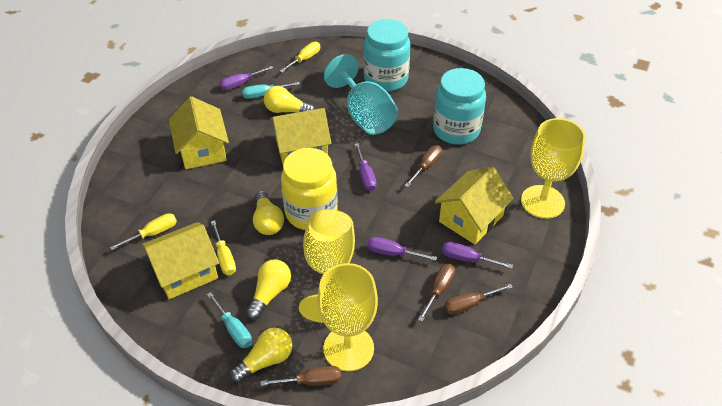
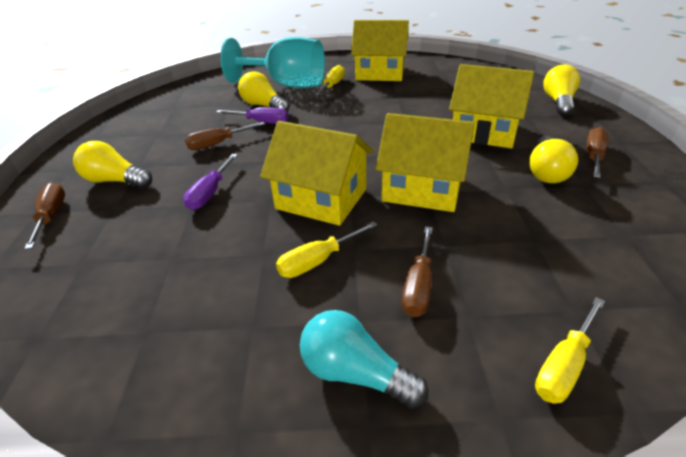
purple screwdriver: 4 -> 2
turquoise jar: 2 -> 0
turquoise light bulb: 0 -> 1
turquoise screwdriver: 2 -> 0
yellow goblet: 3 -> 0
yellow jar: 1 -> 0

